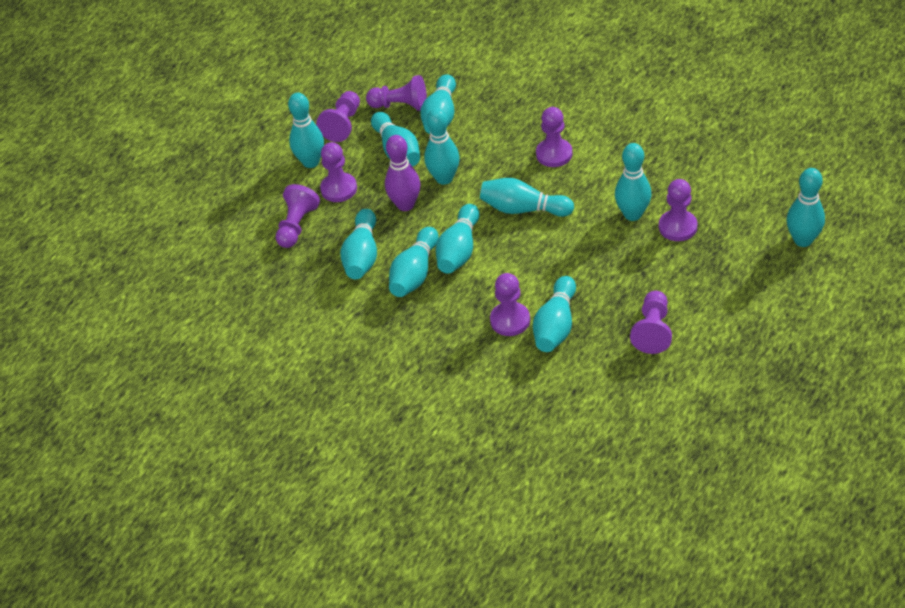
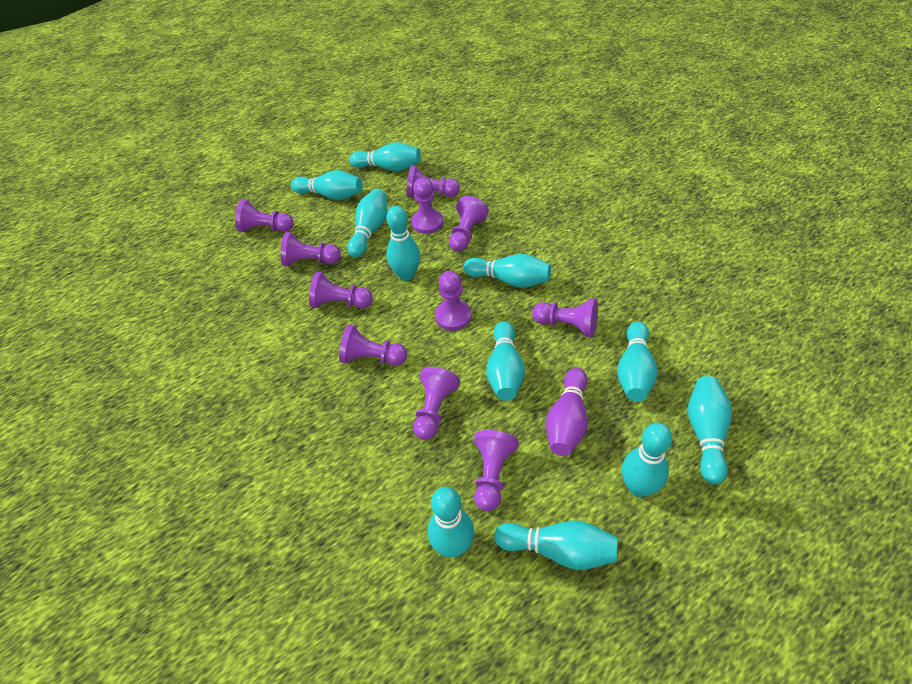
purple pawn: 8 -> 11

